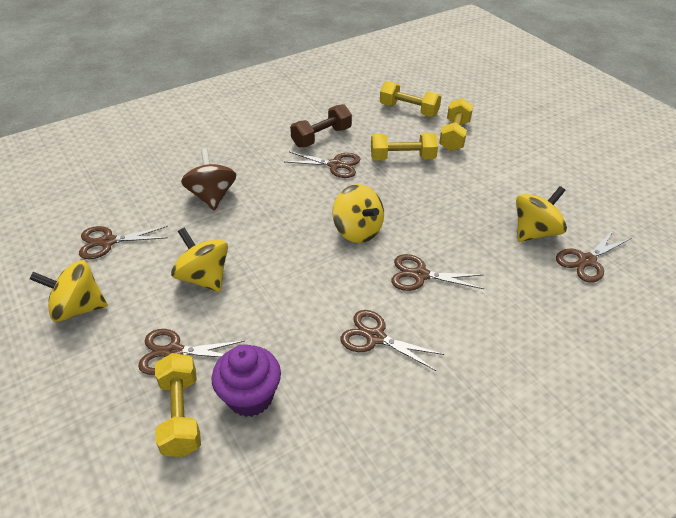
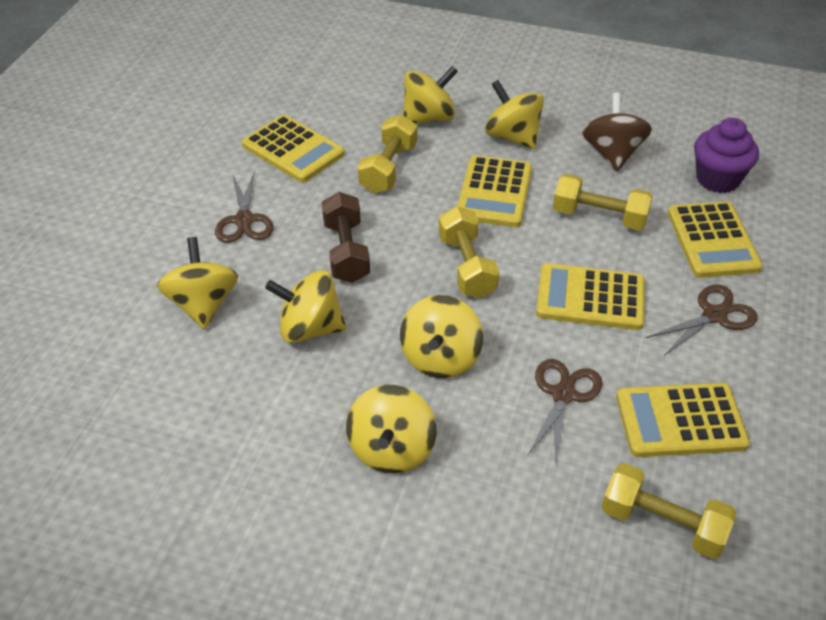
brown scissors: 6 -> 3
yellow calculator: 0 -> 5
yellow spinning top: 4 -> 6

